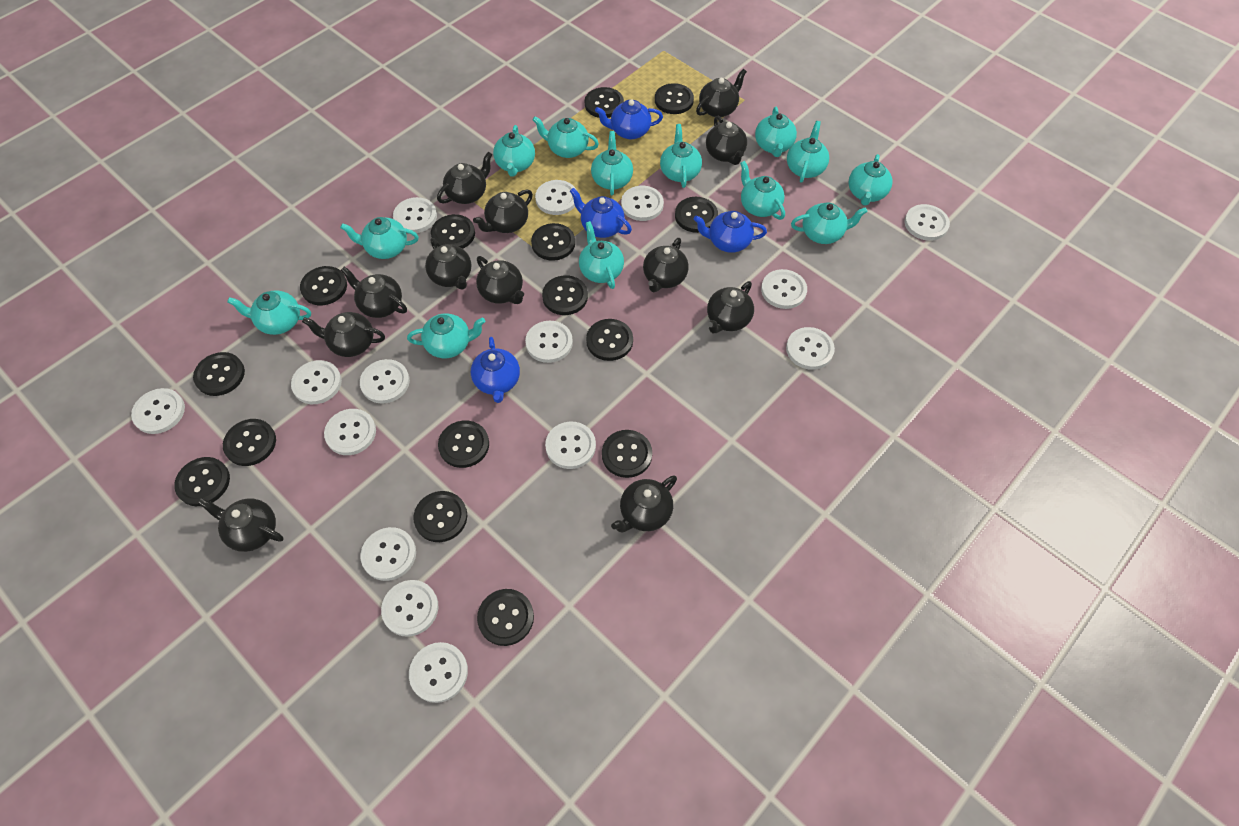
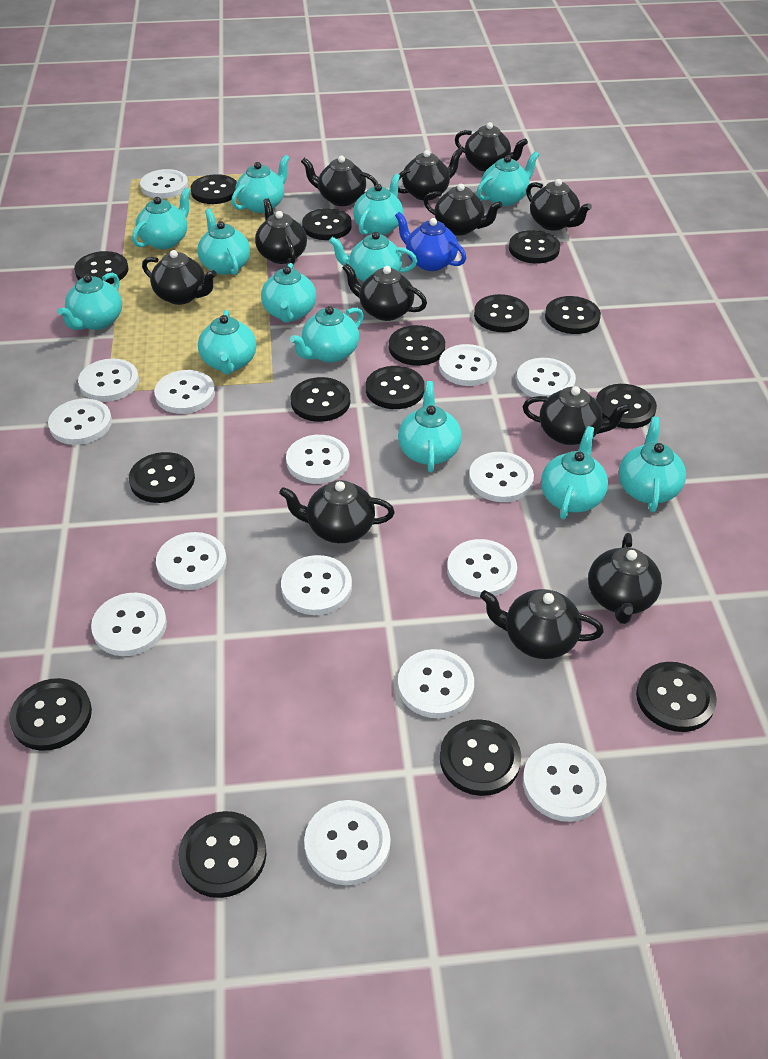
blue teapot: 4 -> 1

